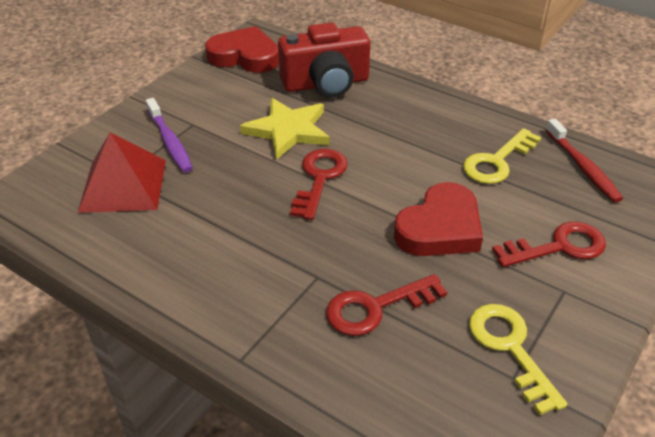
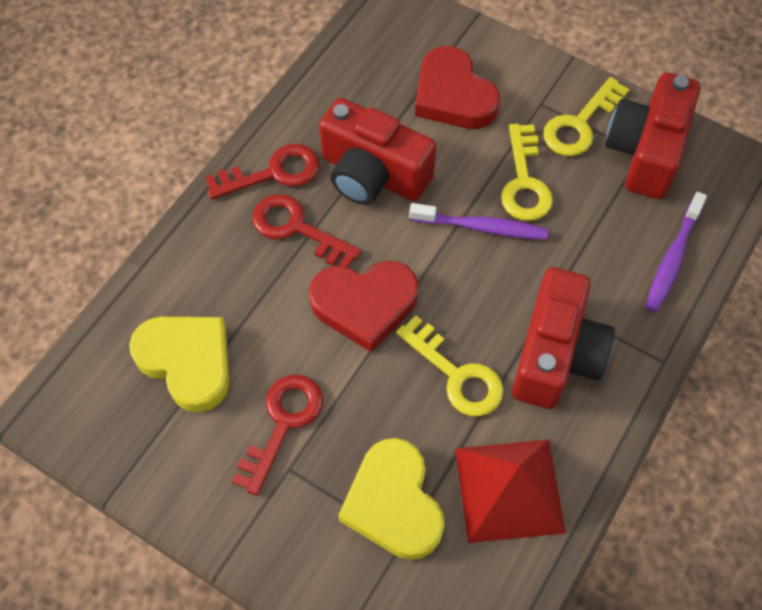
purple toothbrush: 1 -> 2
red camera: 1 -> 3
red toothbrush: 1 -> 0
yellow heart: 0 -> 2
yellow key: 2 -> 3
yellow star: 1 -> 0

